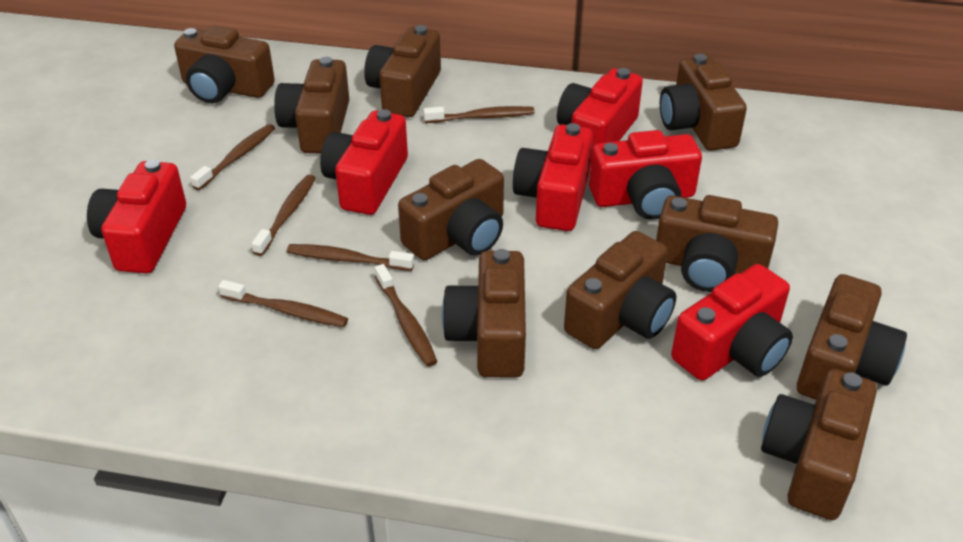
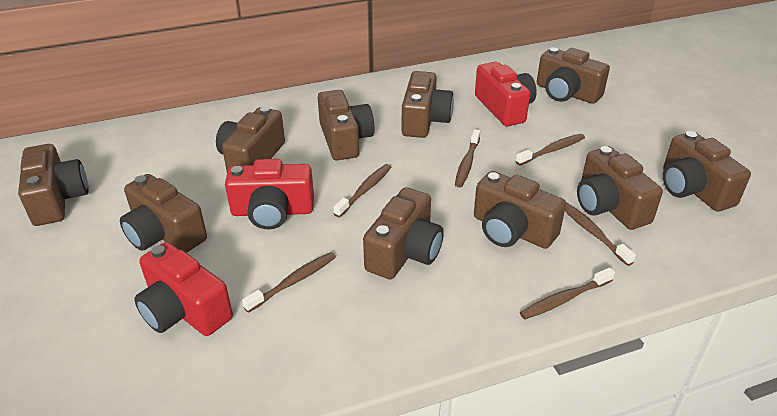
red camera: 6 -> 3

